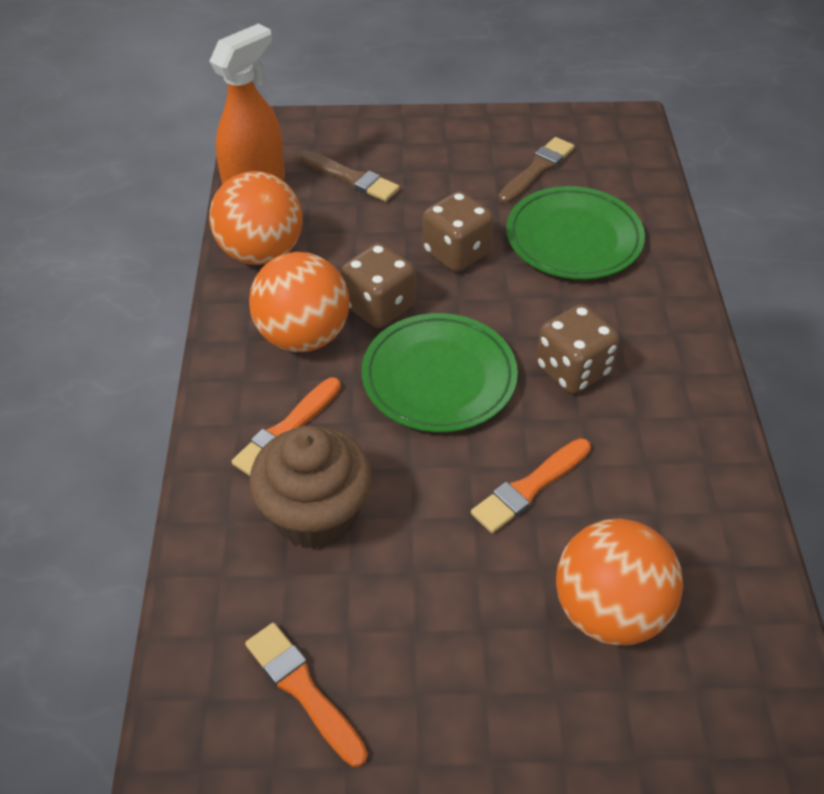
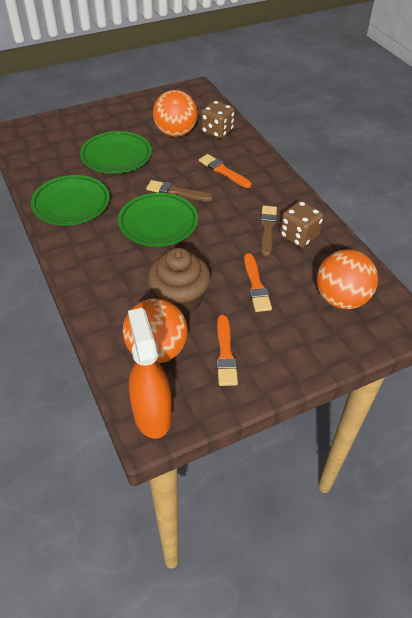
brown dice: 3 -> 2
green plate: 2 -> 3

